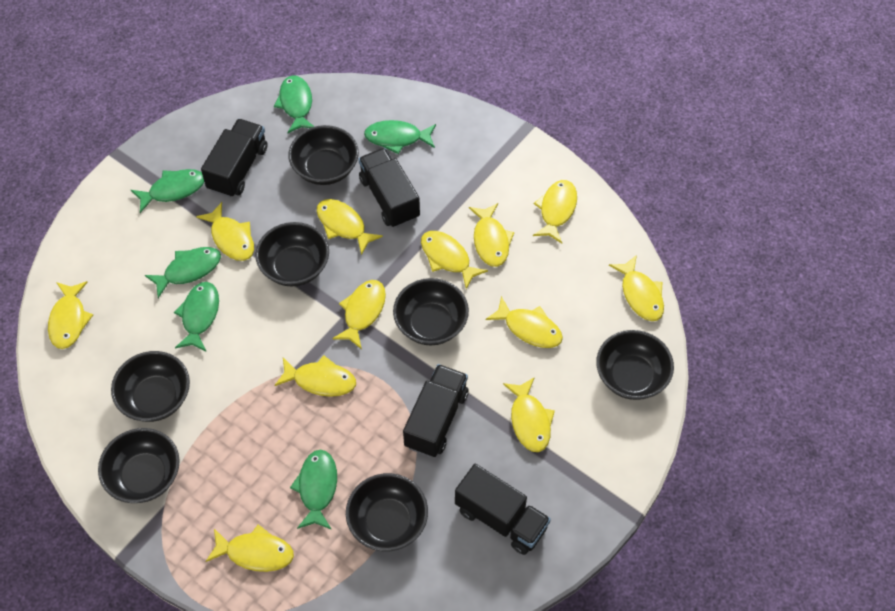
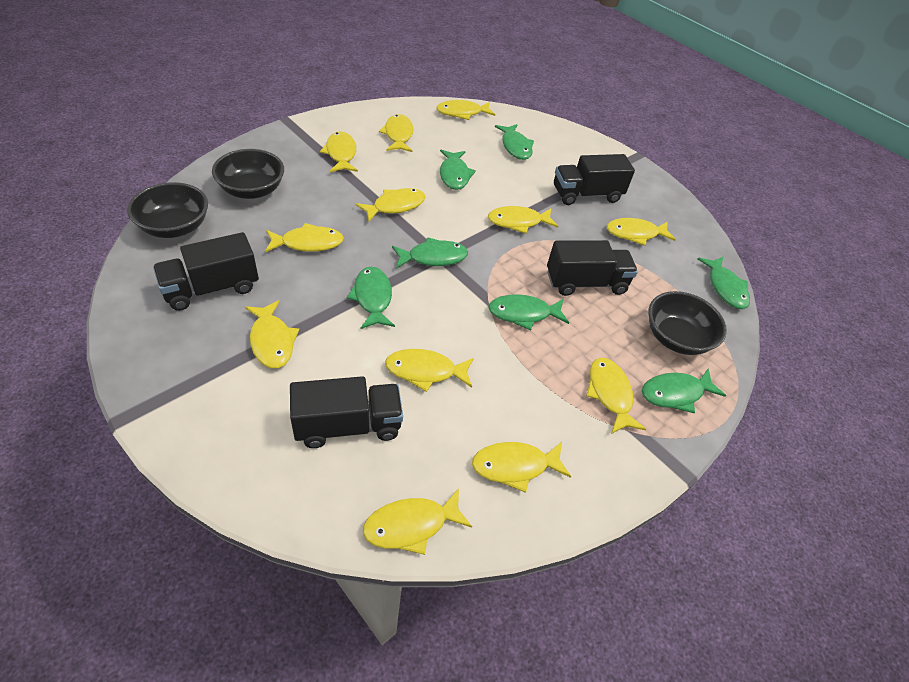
black bowl: 7 -> 3
green fish: 6 -> 7

